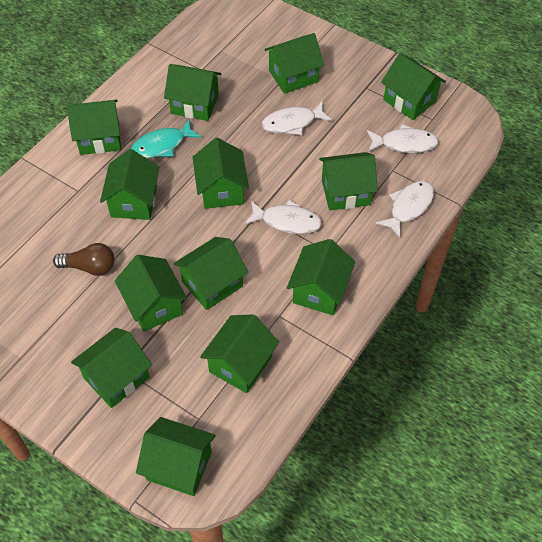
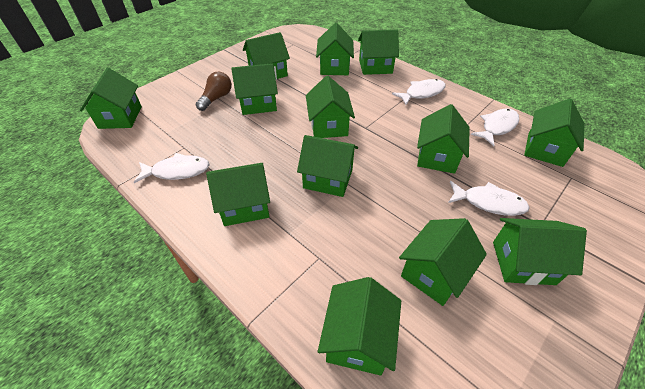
turquoise fish: 1 -> 0

